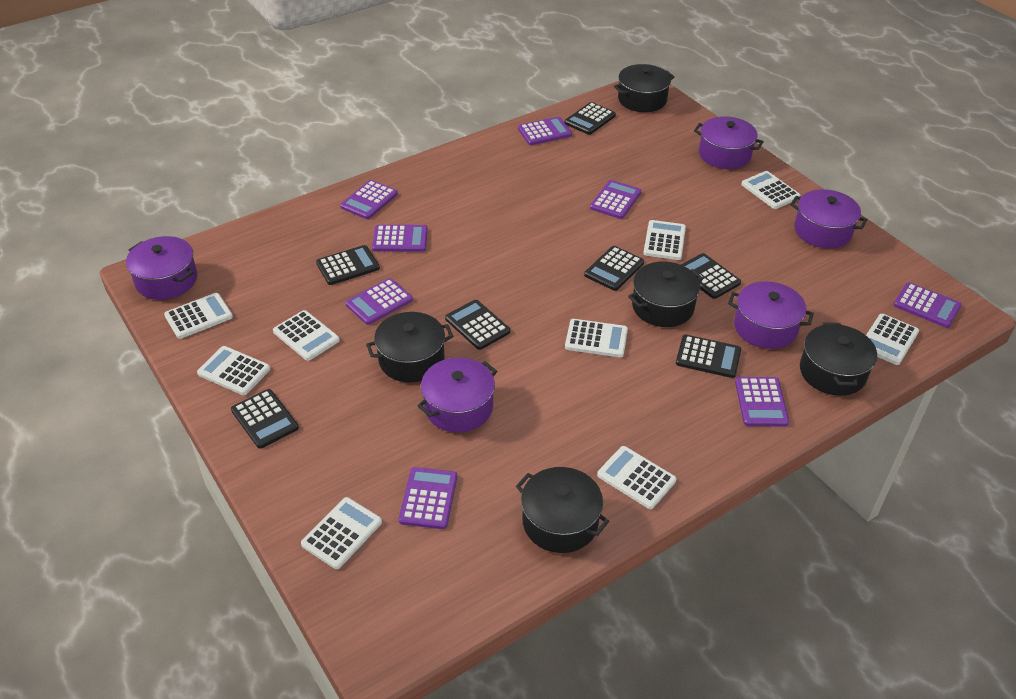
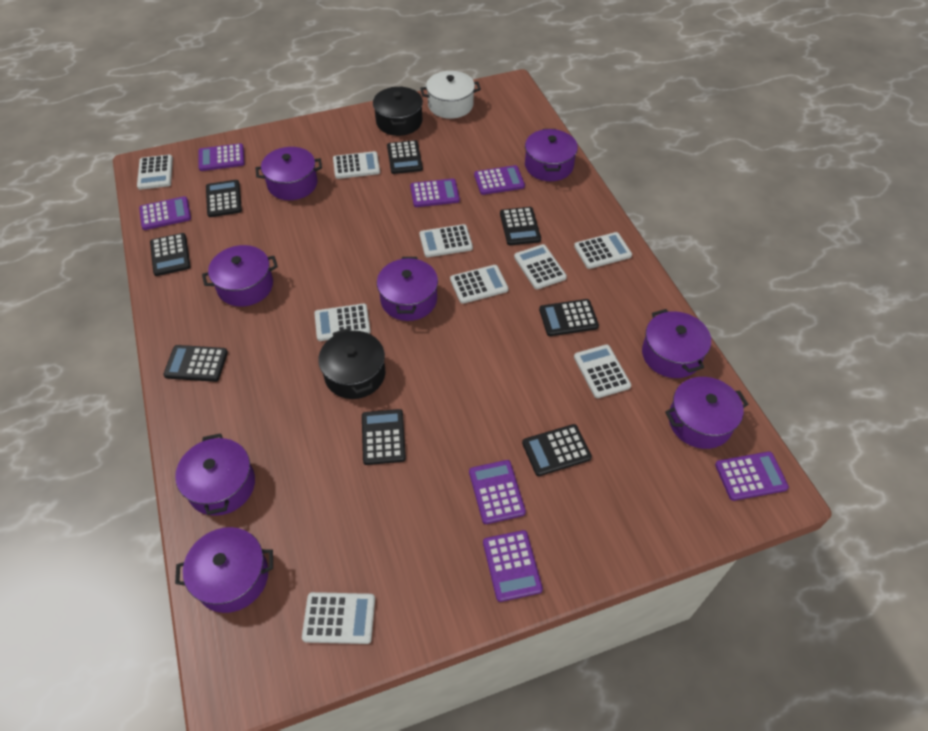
black calculator: 7 -> 8
black pot: 5 -> 2
purple calculator: 8 -> 7
purple pot: 5 -> 8
white pot: 0 -> 1

